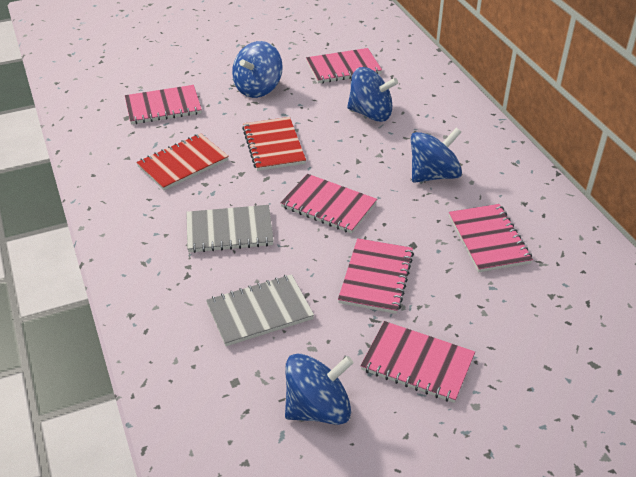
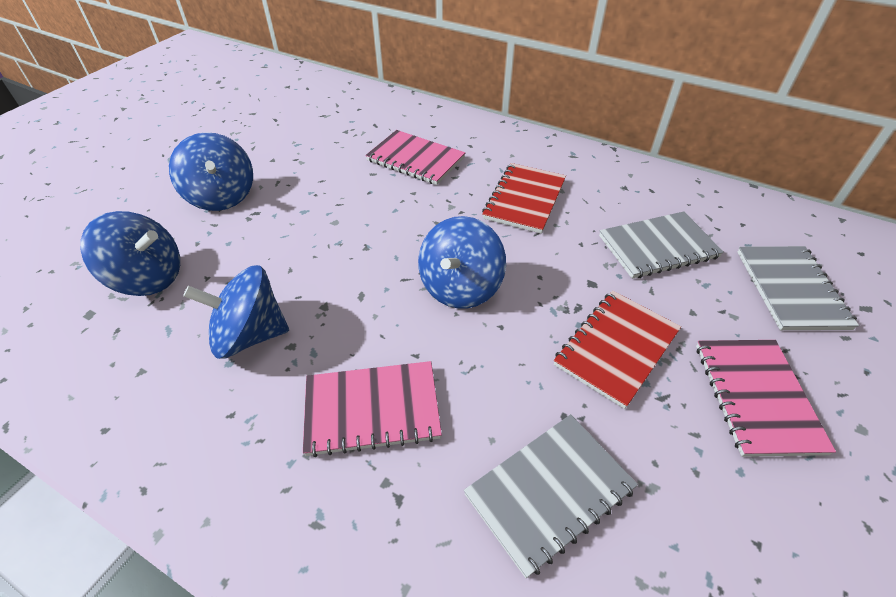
grey notebook: 2 -> 3
pink notebook: 6 -> 3

